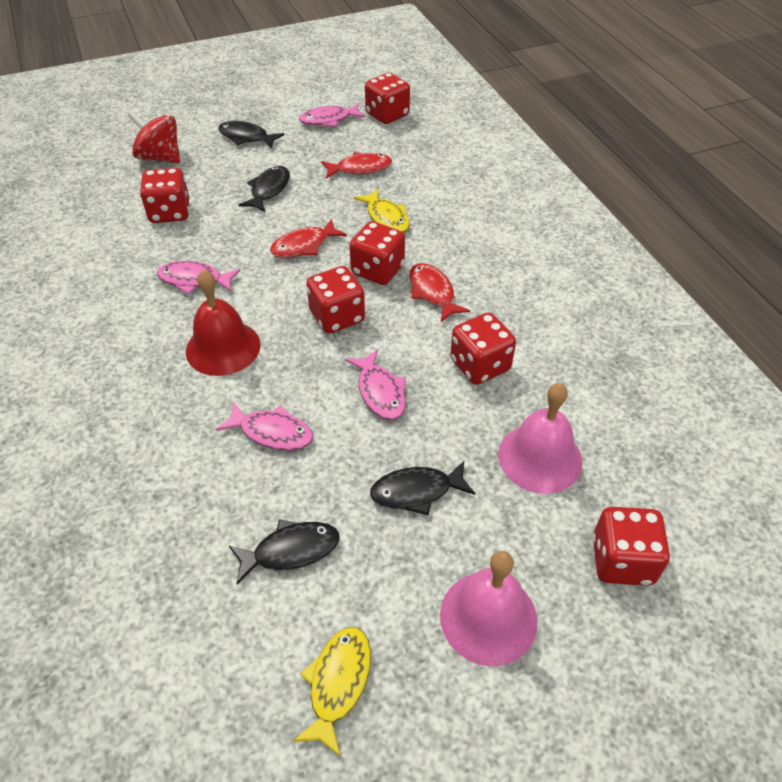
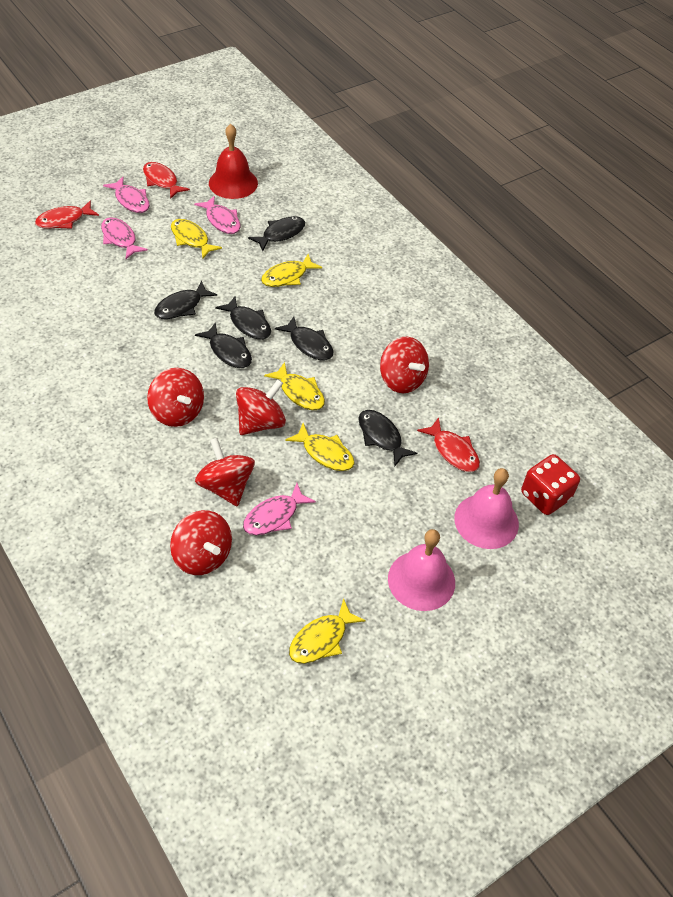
black fish: 4 -> 6
red dice: 6 -> 1
red spinning top: 1 -> 5
yellow fish: 2 -> 5

